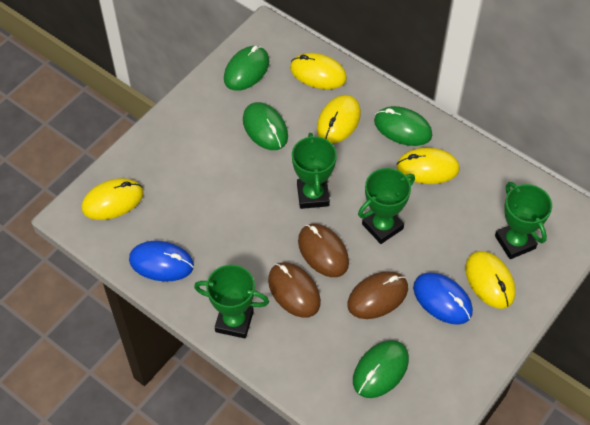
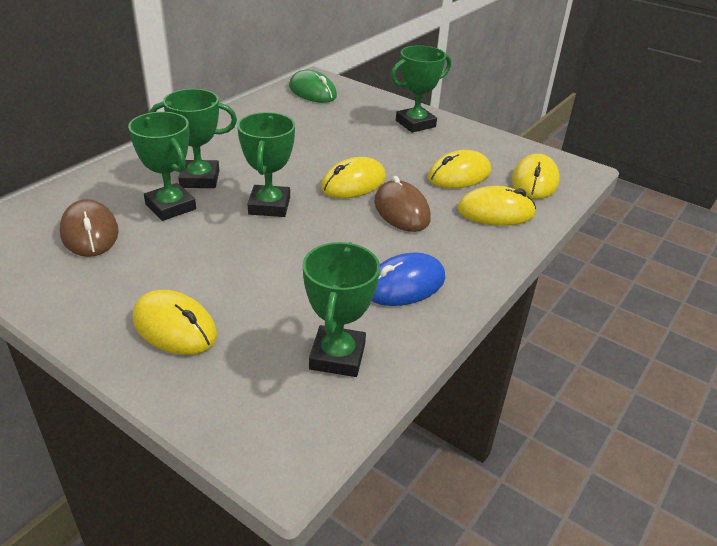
blue mouse: 2 -> 1
brown mouse: 3 -> 2
green mouse: 4 -> 1
green trophy: 4 -> 5

